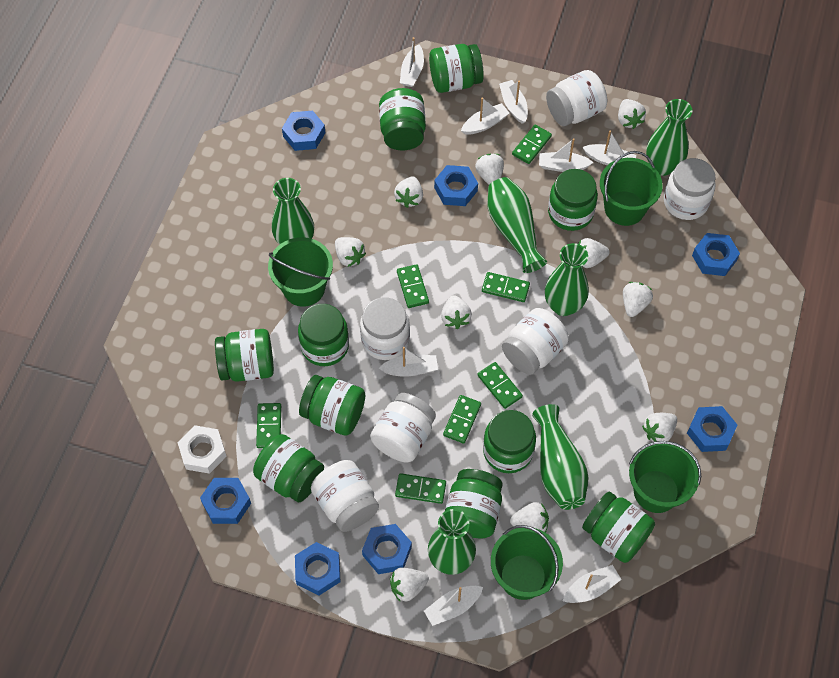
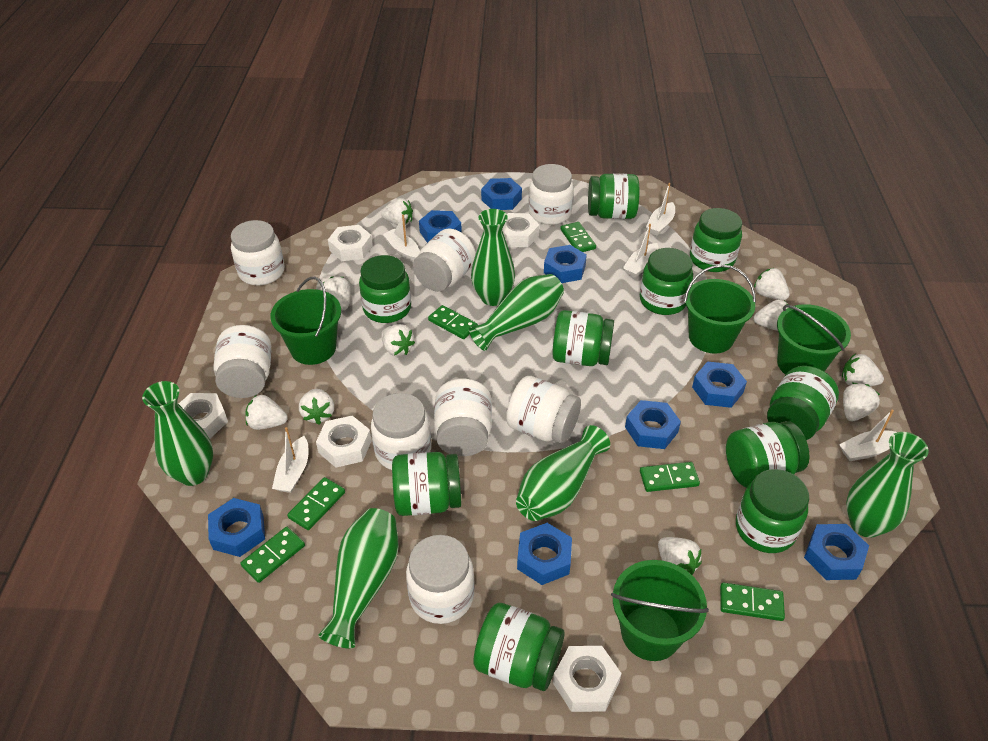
blue nut: 7 -> 8
green domino: 7 -> 6
white boat: 8 -> 5
white jar: 6 -> 8
white nut: 1 -> 5

